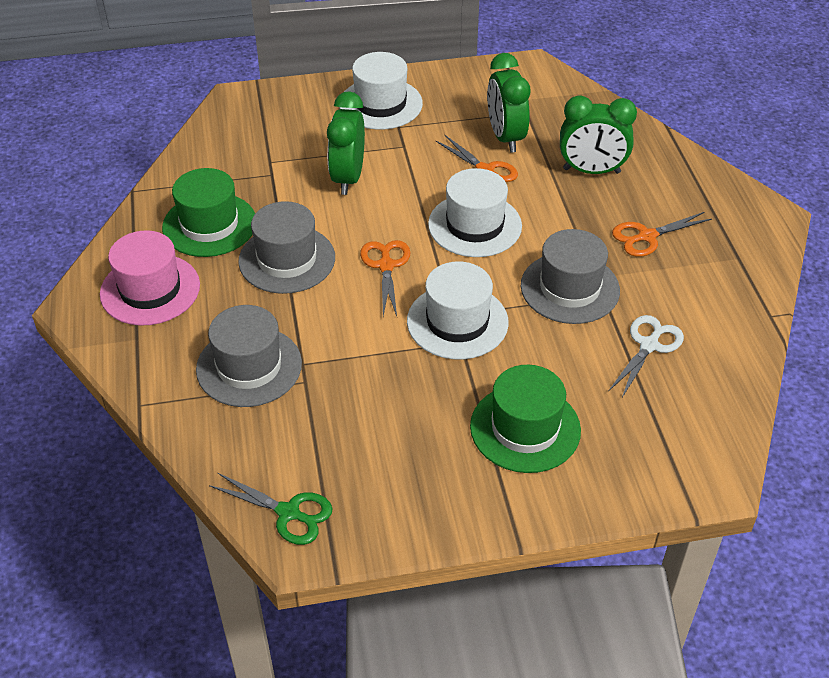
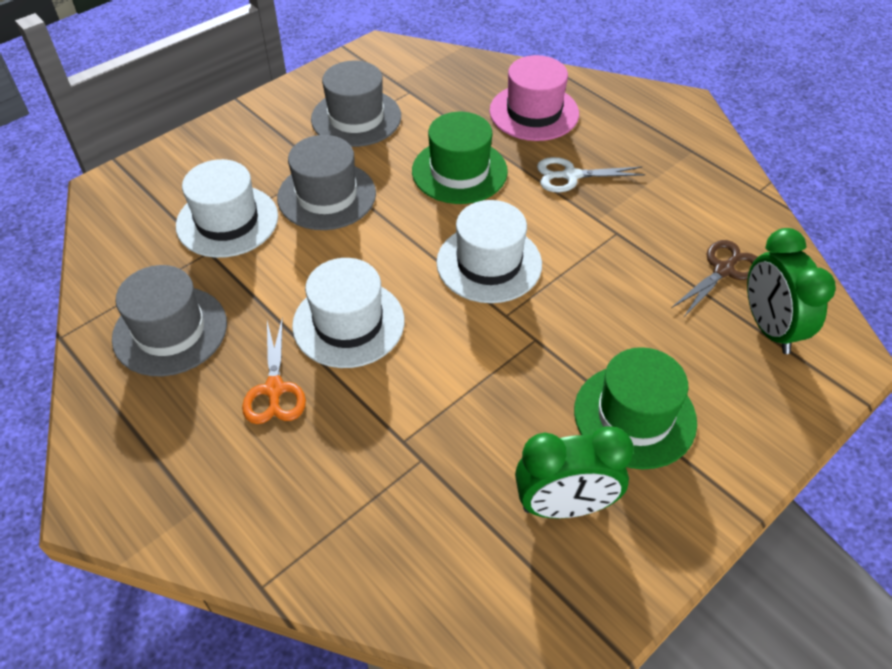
brown scissors: 0 -> 1
green clock: 3 -> 2
green scissors: 1 -> 0
orange scissors: 3 -> 1

